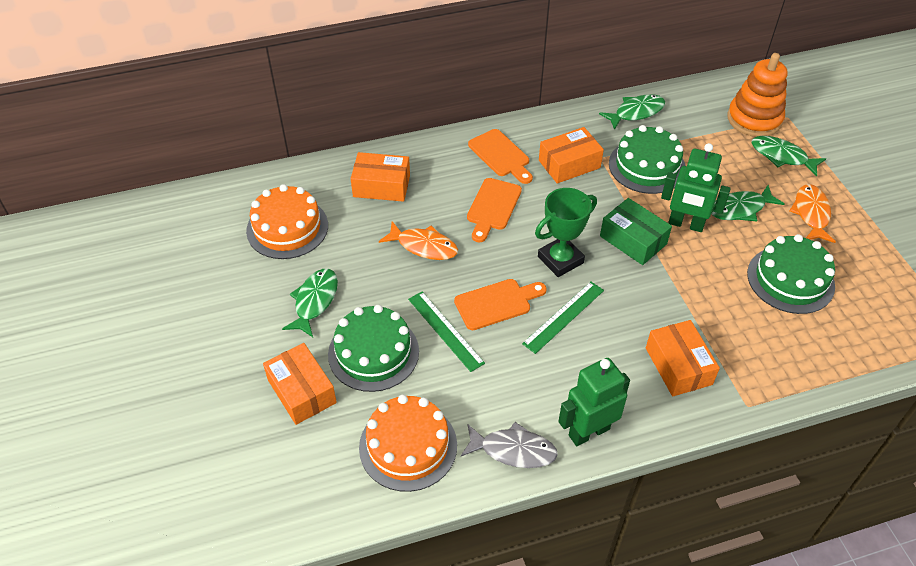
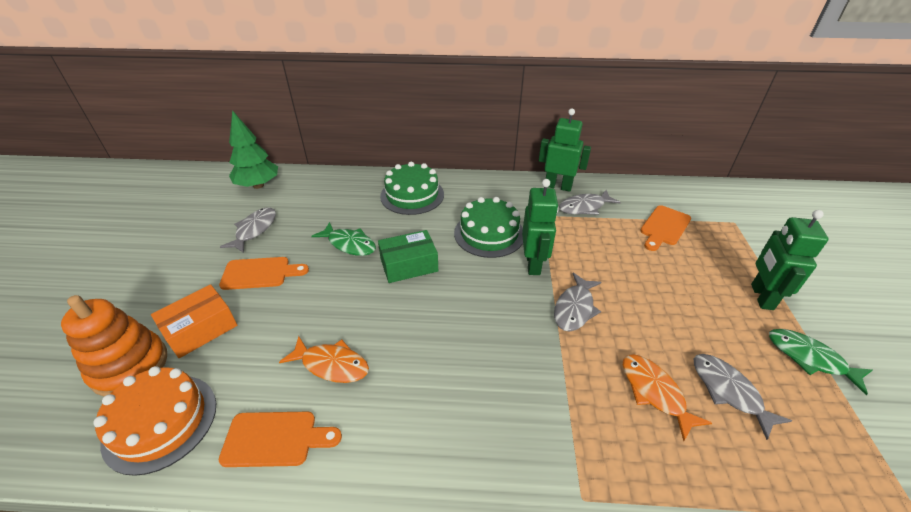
green cake: 3 -> 2
green fish: 4 -> 2
green robot: 2 -> 3
green ruler: 2 -> 0
green tree: 0 -> 1
green trophy: 1 -> 0
grey fish: 1 -> 4
orange box: 4 -> 1
orange cake: 2 -> 1

